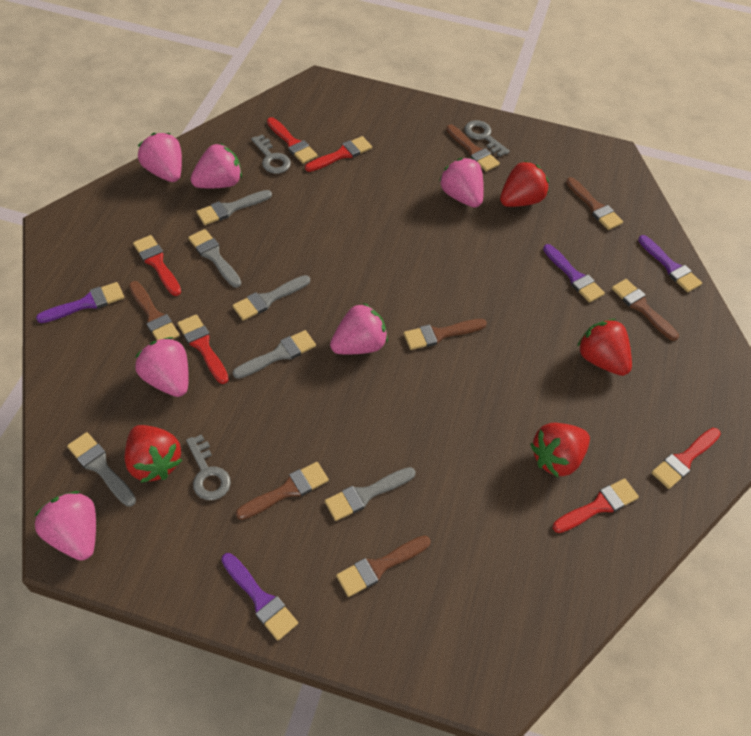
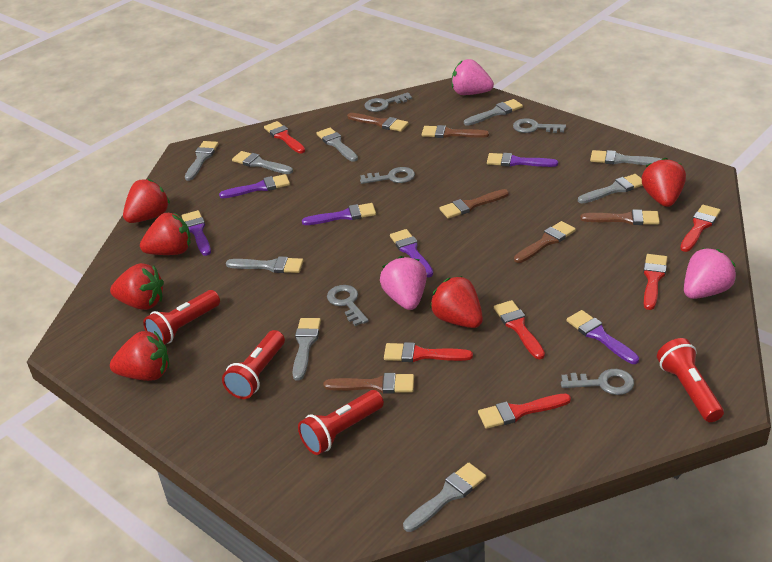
brown brush: 7 -> 6
grey brush: 6 -> 9
grey key: 3 -> 5
pink strawberry: 6 -> 3
purple brush: 4 -> 6
red flashlight: 0 -> 4
red strawberry: 4 -> 6

